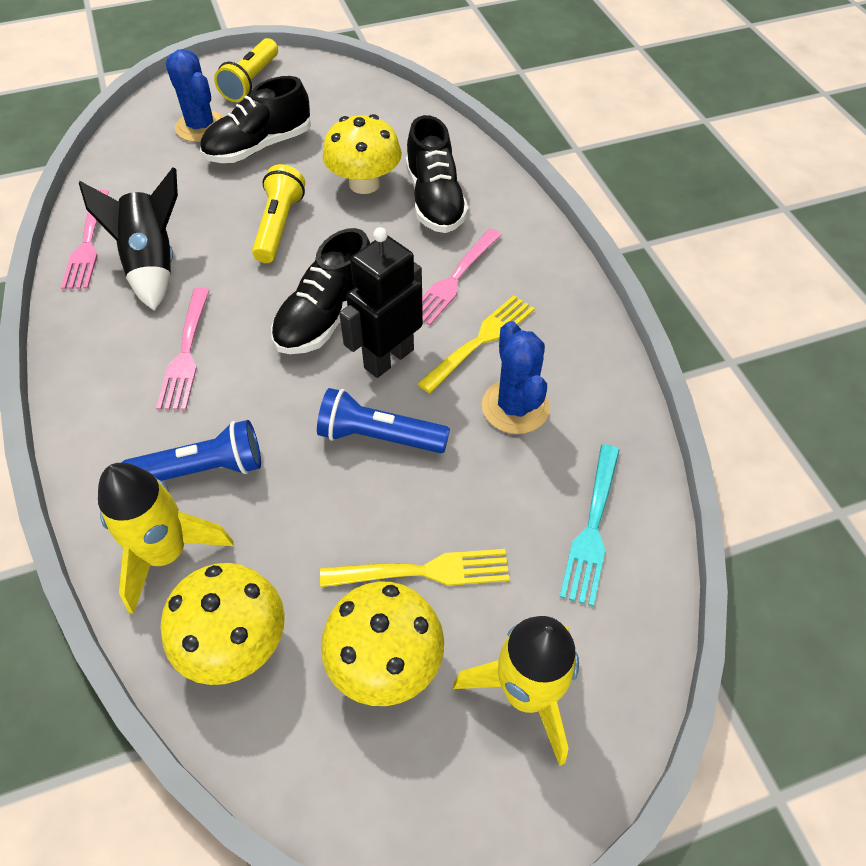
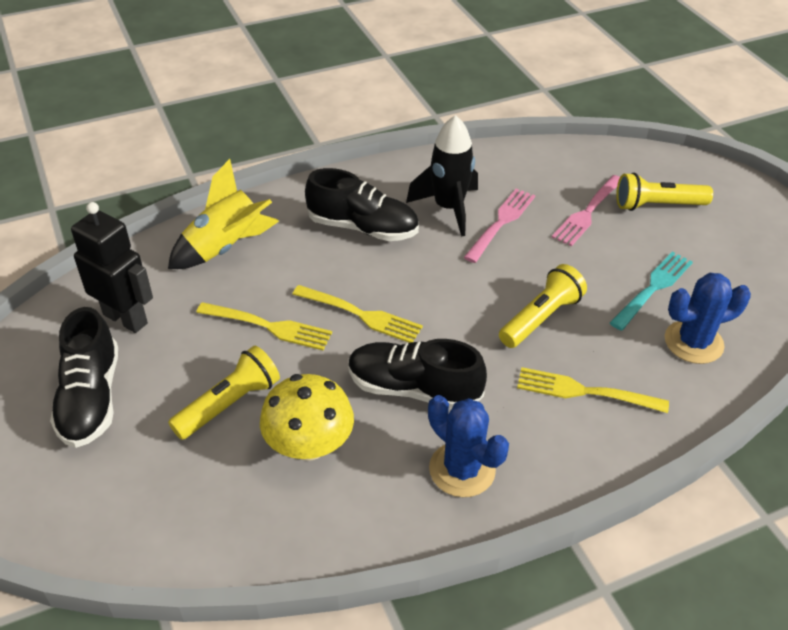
blue flashlight: 2 -> 0
pink fork: 3 -> 2
yellow flashlight: 2 -> 3
yellow fork: 2 -> 3
yellow mushroom: 3 -> 1
yellow rocket: 2 -> 1

